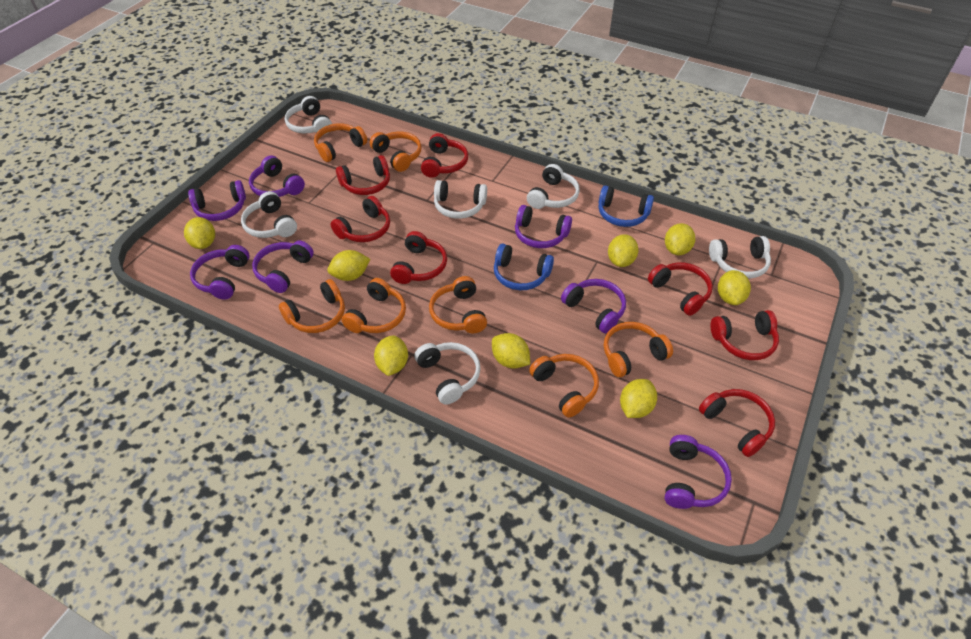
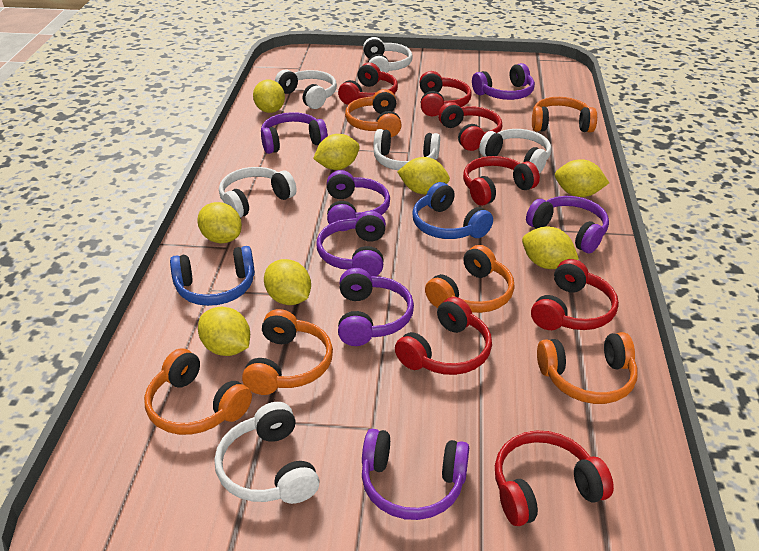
orange headphones: 7 -> 6

